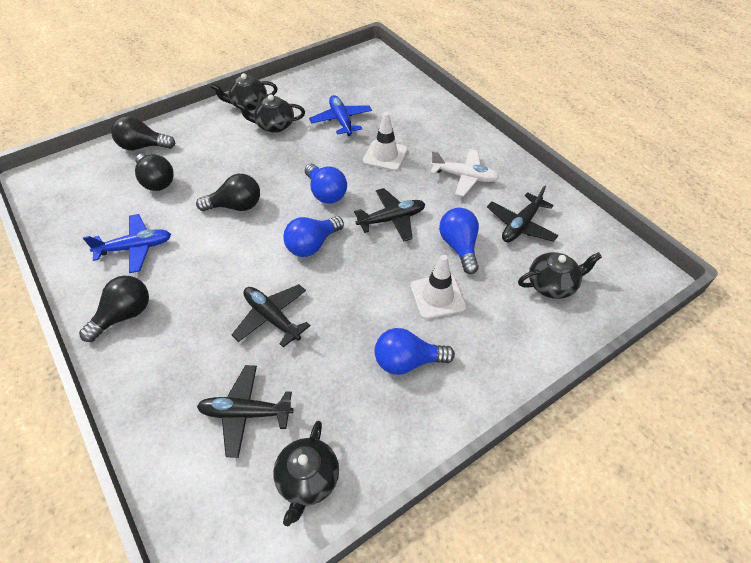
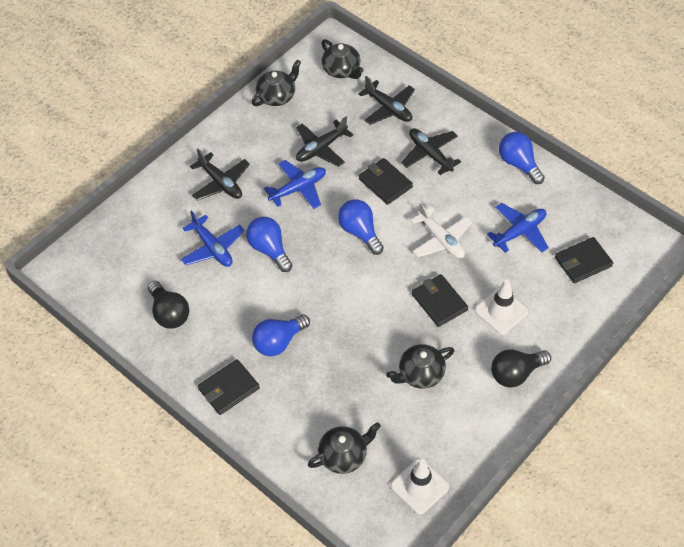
black light bulb: 4 -> 2
black wallet: 0 -> 4
blue plane: 2 -> 3

